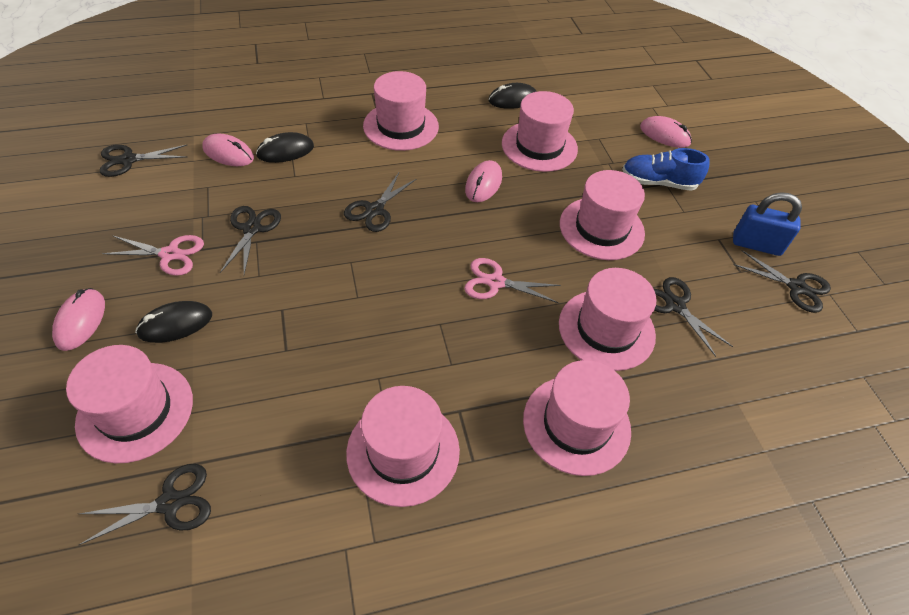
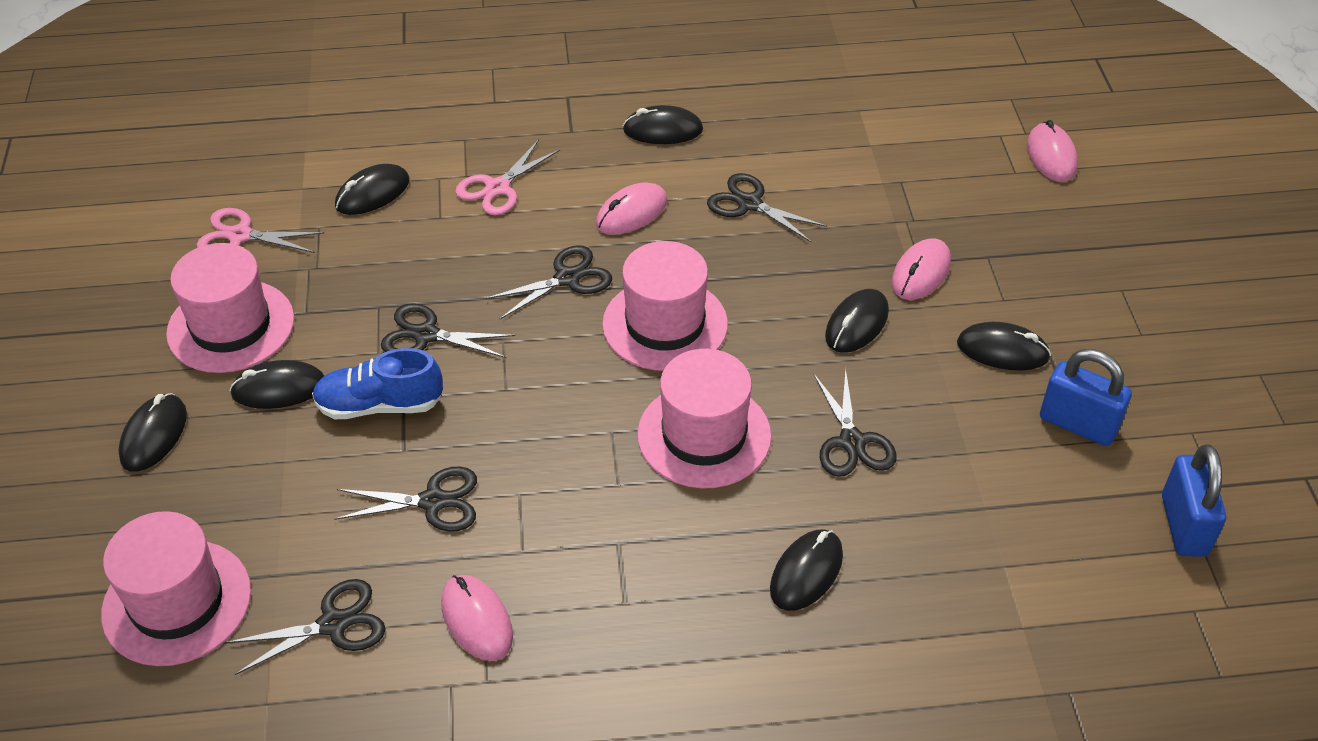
black mouse: 3 -> 7
blue padlock: 1 -> 2
pink hat: 7 -> 4

